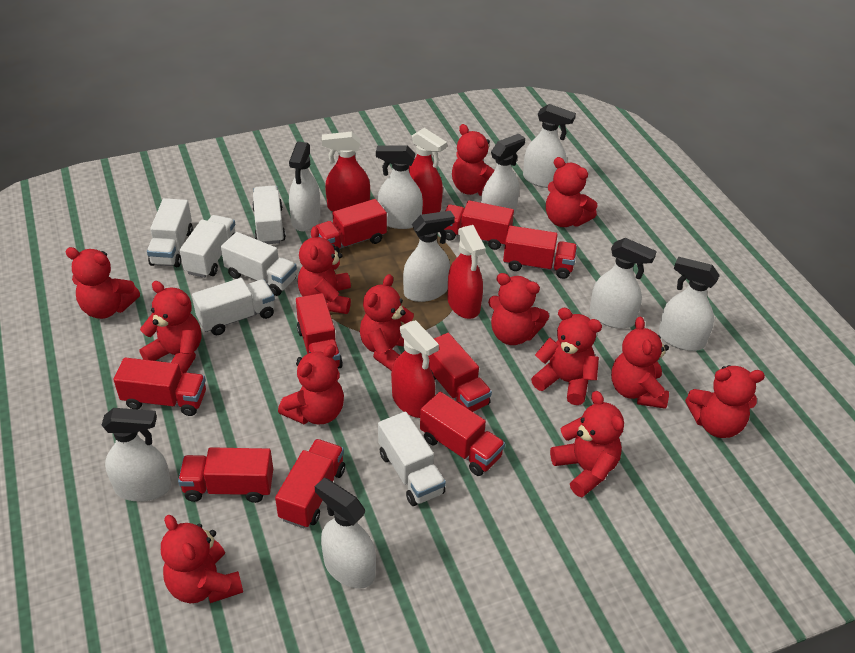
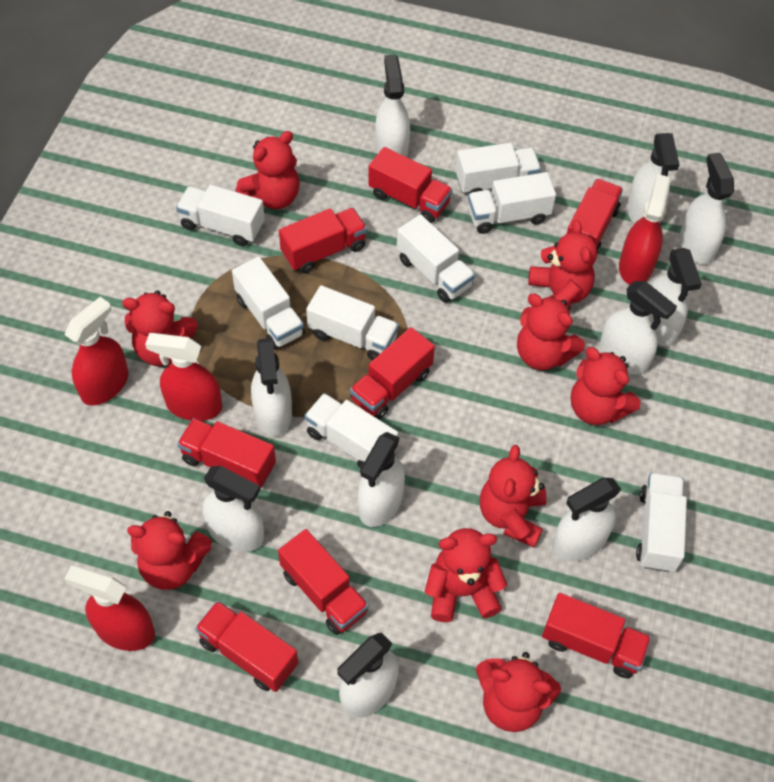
red teddy bear: 13 -> 9
red truck: 9 -> 8
white spray bottle: 9 -> 10
white truck: 6 -> 8

